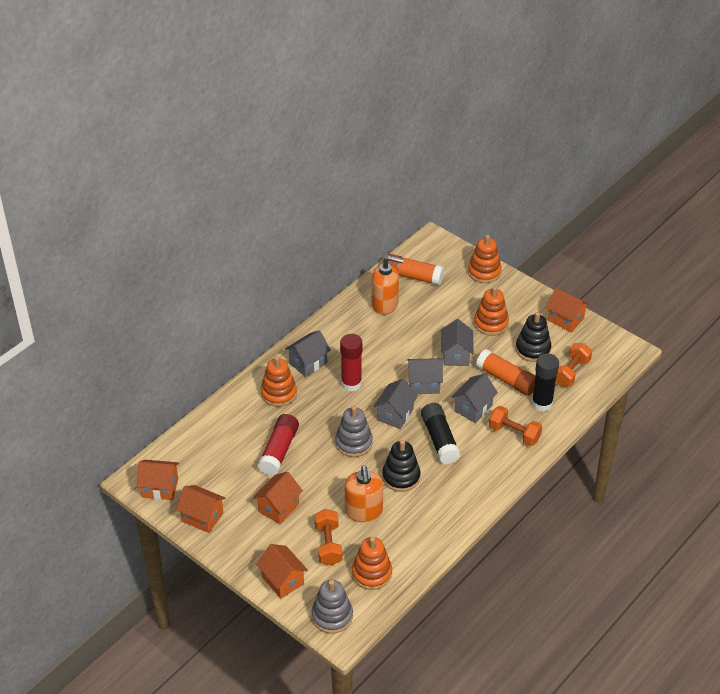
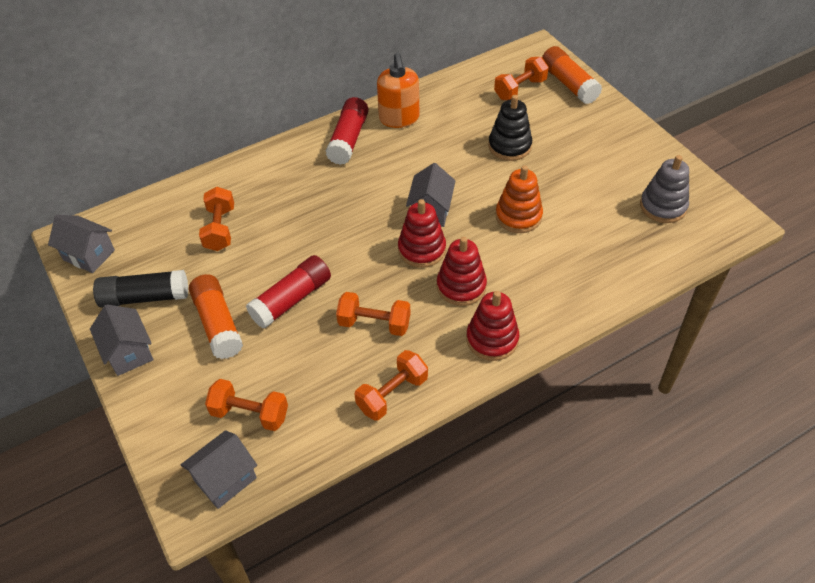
black glue stick: 2 -> 1
black stacking toy: 2 -> 1
grey house: 5 -> 4
grey stacking toy: 2 -> 1
orange dumbbell: 3 -> 5
orange house: 5 -> 0
orange soap dispenser: 2 -> 1
orange stacking toy: 4 -> 1
red stacking toy: 0 -> 3

